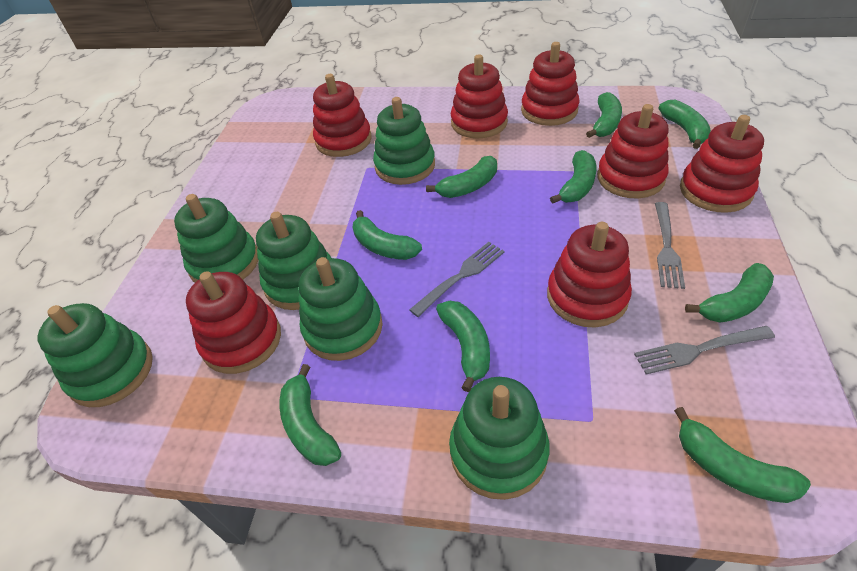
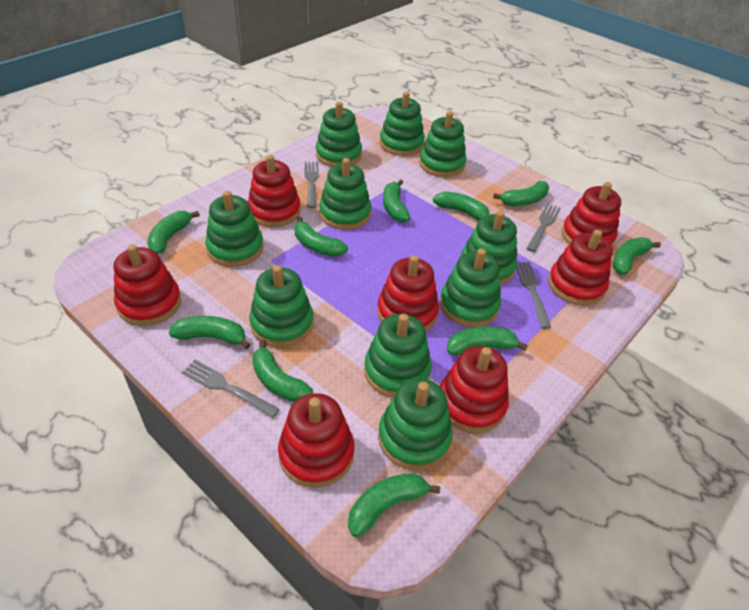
green banana: 9 -> 10
green stacking toy: 6 -> 10
grey fork: 3 -> 4

